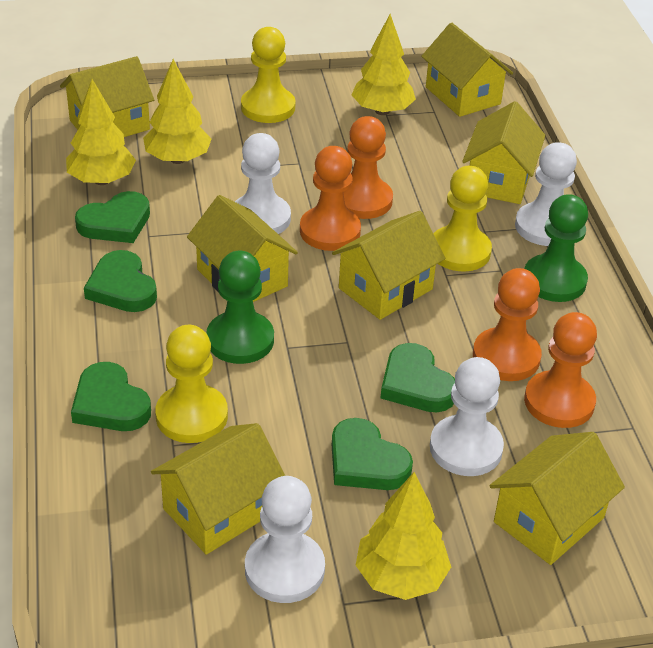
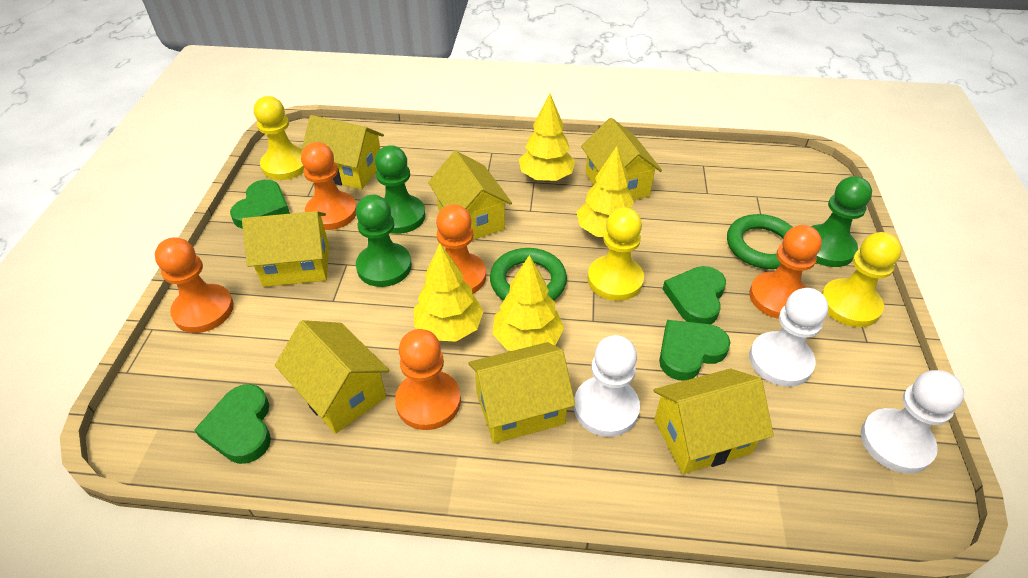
green heart: 5 -> 4
green pawn: 2 -> 3
green ring: 0 -> 2
orange pawn: 4 -> 5
white pawn: 4 -> 3

